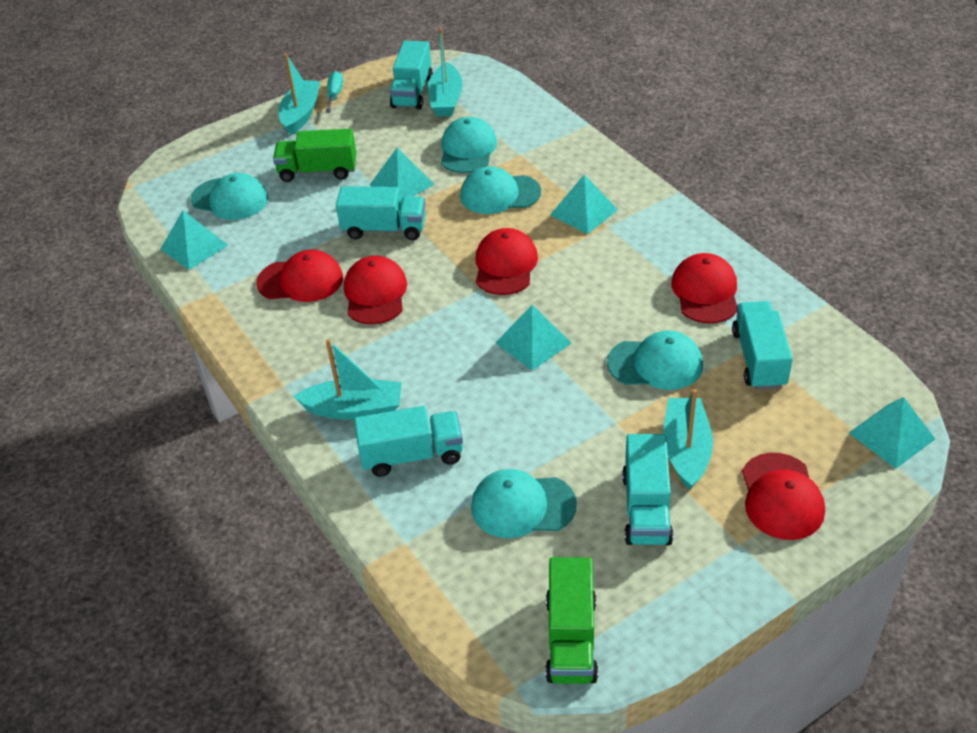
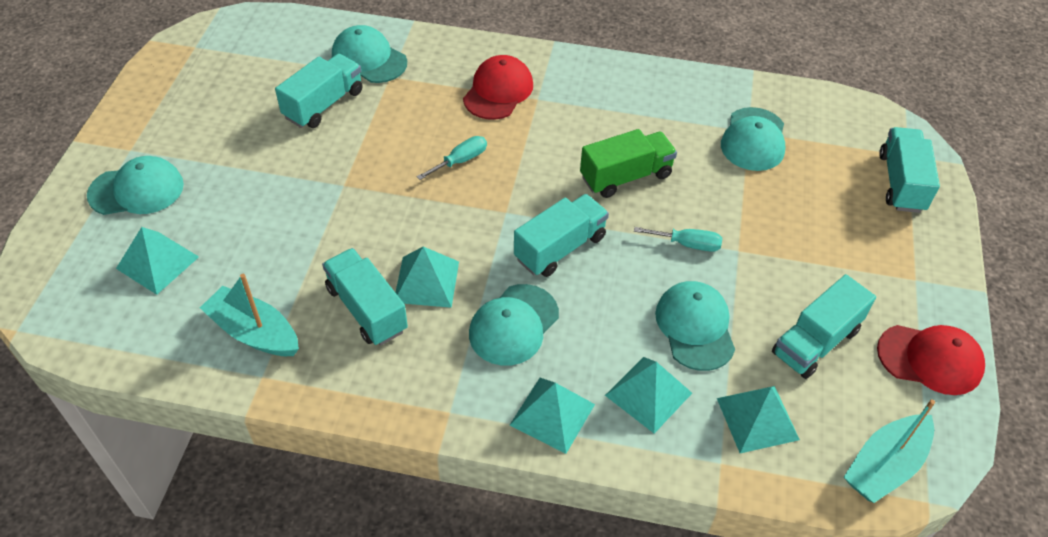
green truck: 2 -> 1
red cap: 5 -> 2
turquoise boat: 4 -> 2
turquoise screwdriver: 1 -> 2

